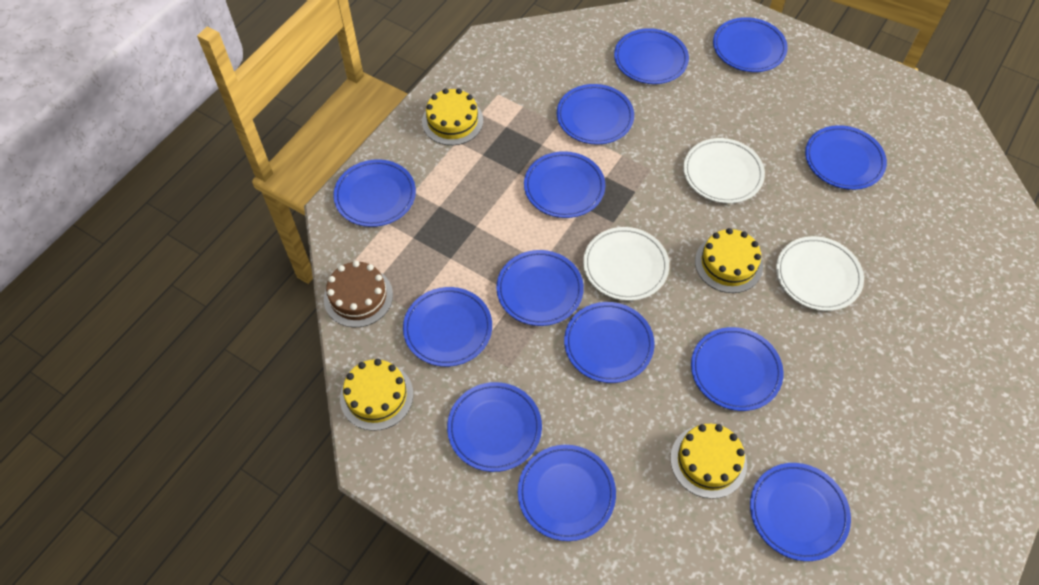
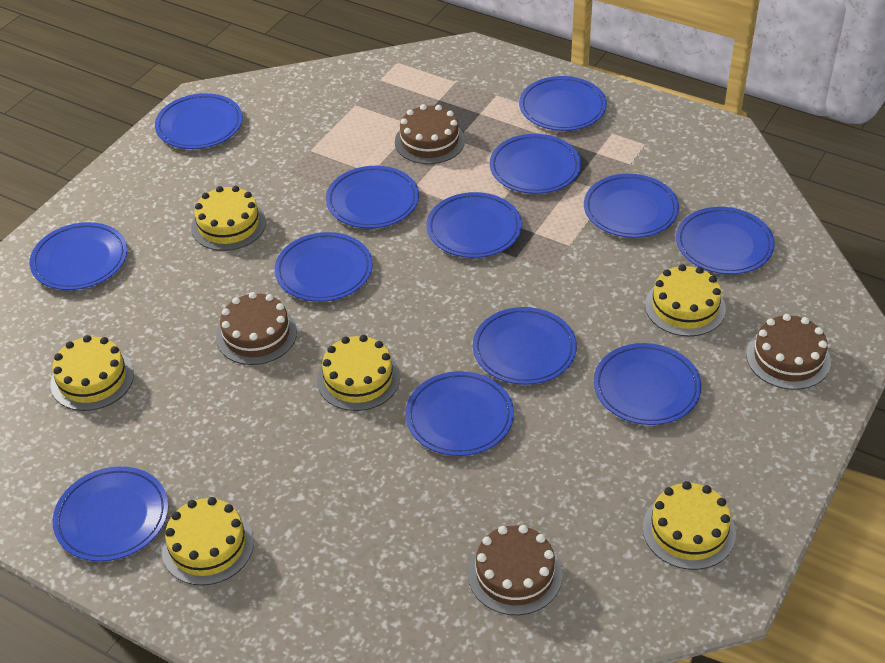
brown cake: 1 -> 4
white plate: 3 -> 0
yellow cake: 4 -> 6

